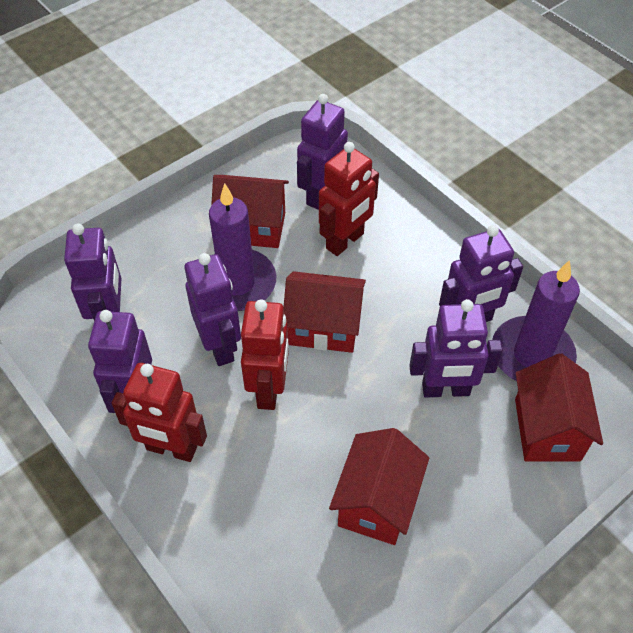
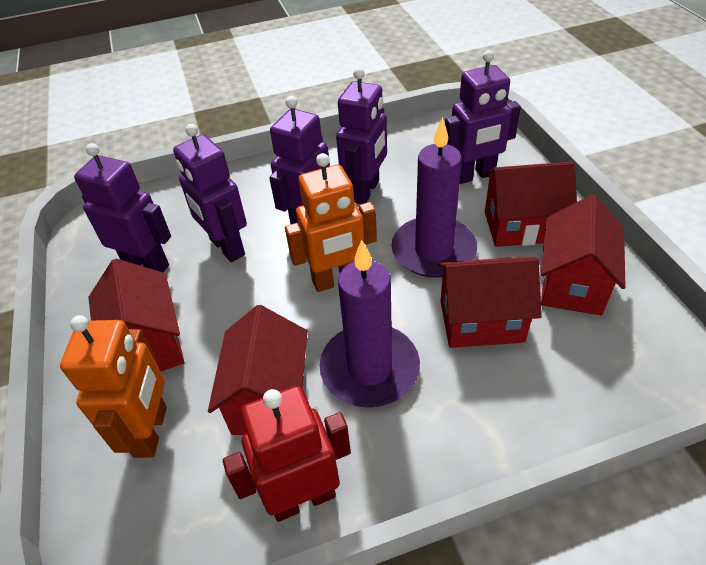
orange robot: 0 -> 2
purple robot: 6 -> 5
red house: 4 -> 5
red robot: 3 -> 1

